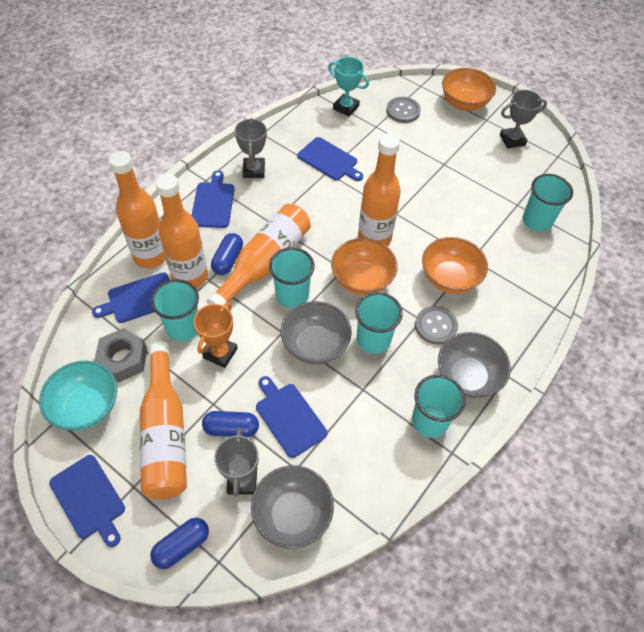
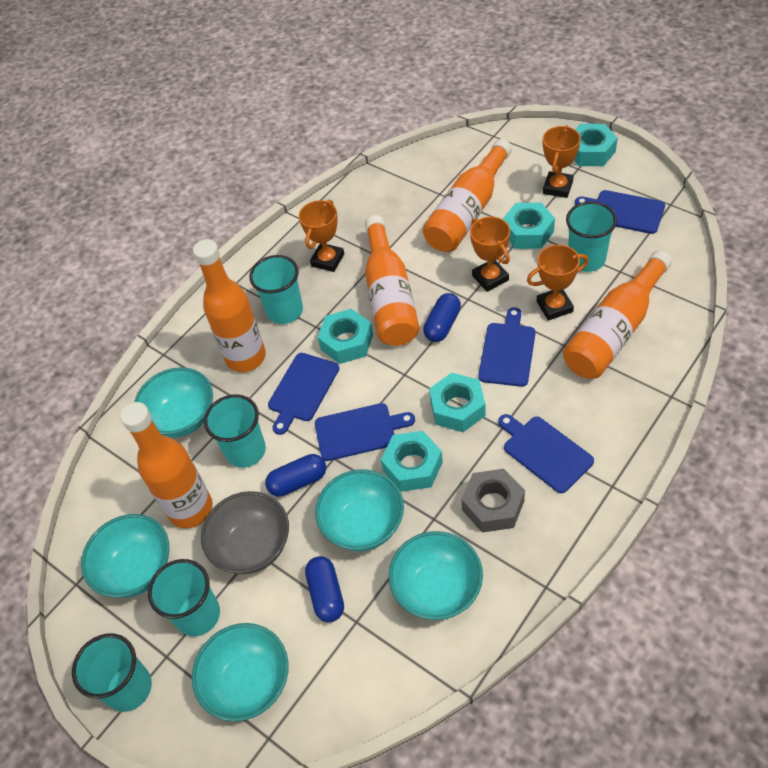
grey bowl: 3 -> 1
grey button: 2 -> 0
grey trophy: 3 -> 0
orange bowl: 3 -> 0
orange trophy: 1 -> 4
turquoise bowl: 1 -> 5
turquoise nut: 0 -> 5
turquoise trophy: 1 -> 0

